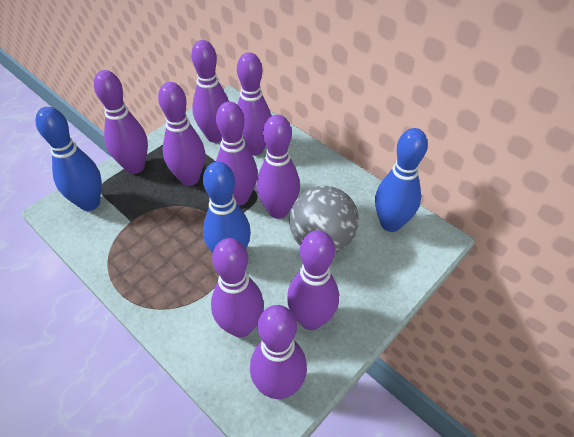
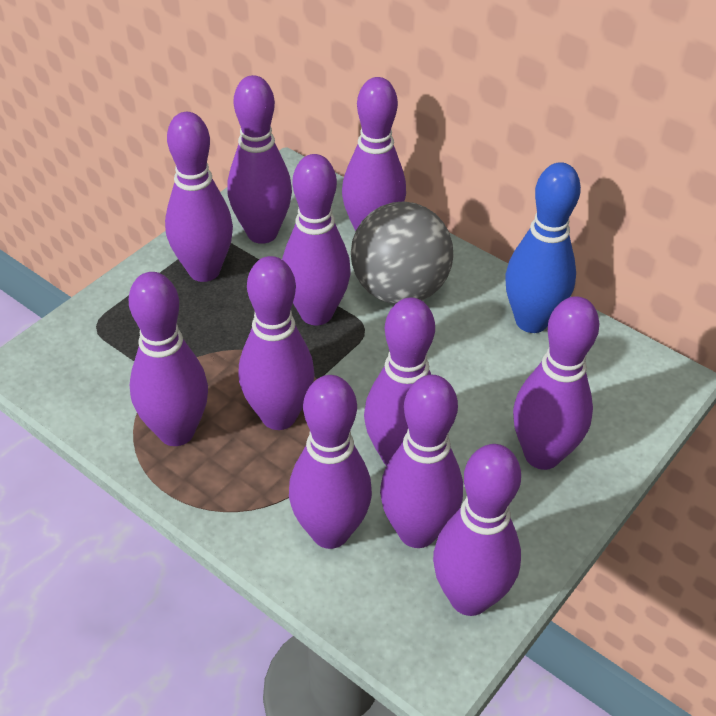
blue bowling pin: 3 -> 1
purple bowling pin: 9 -> 11

